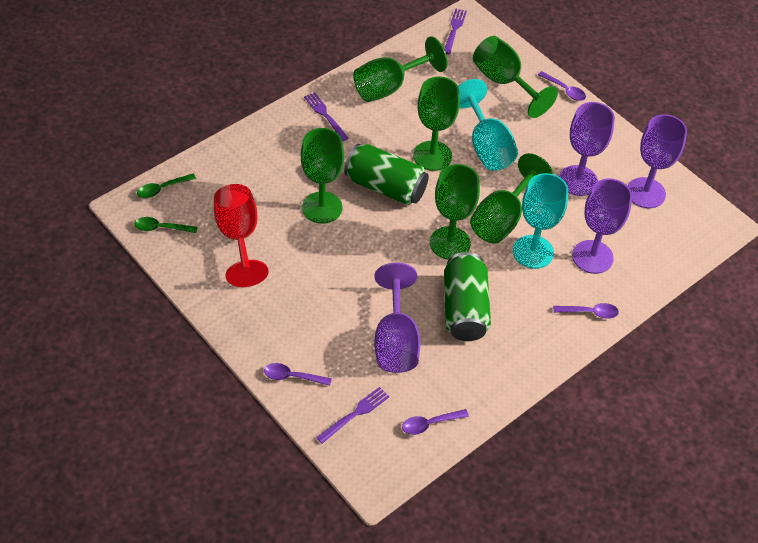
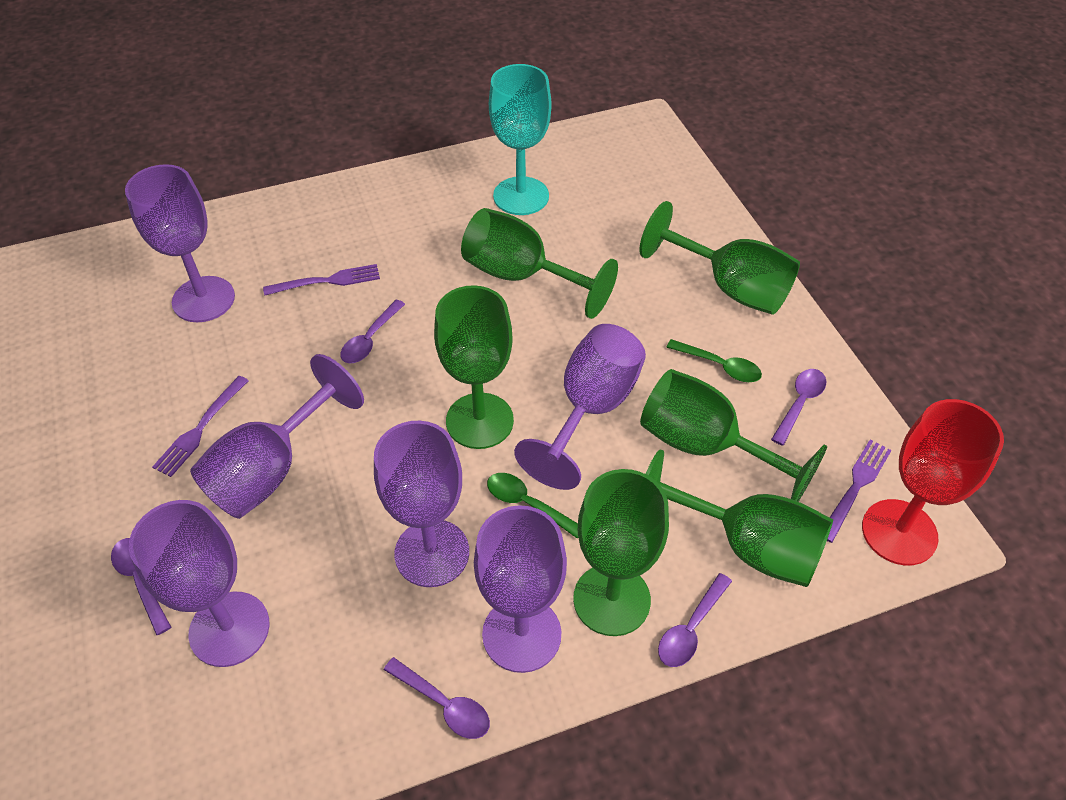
green can: 2 -> 0
purple goblet: 4 -> 6
purple spoon: 4 -> 5
turquoise goblet: 2 -> 1

